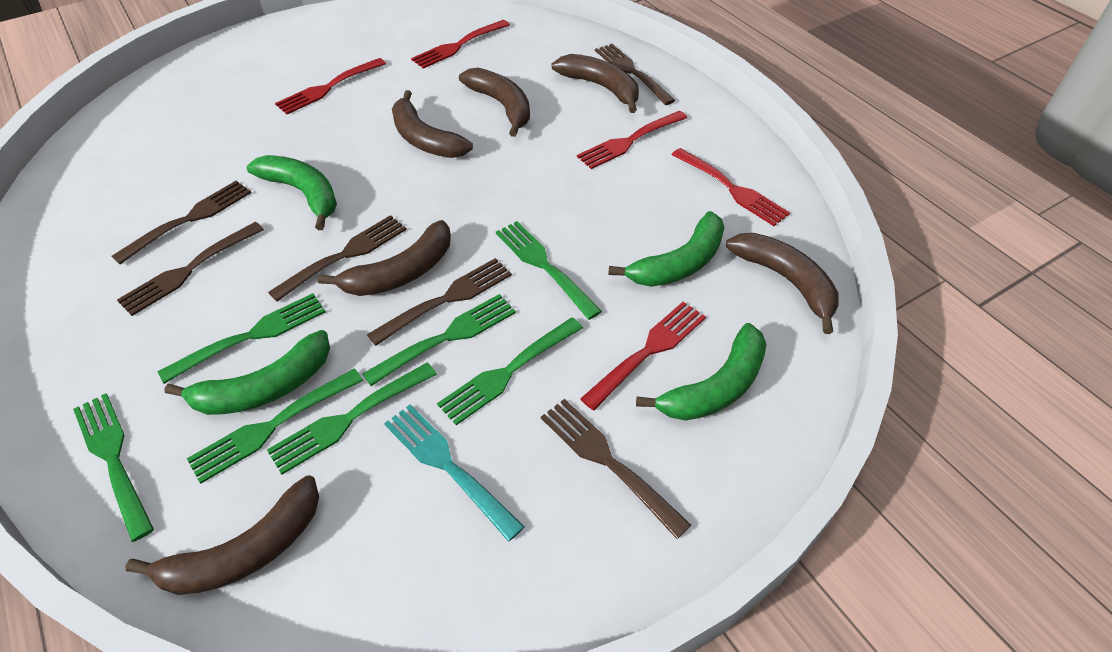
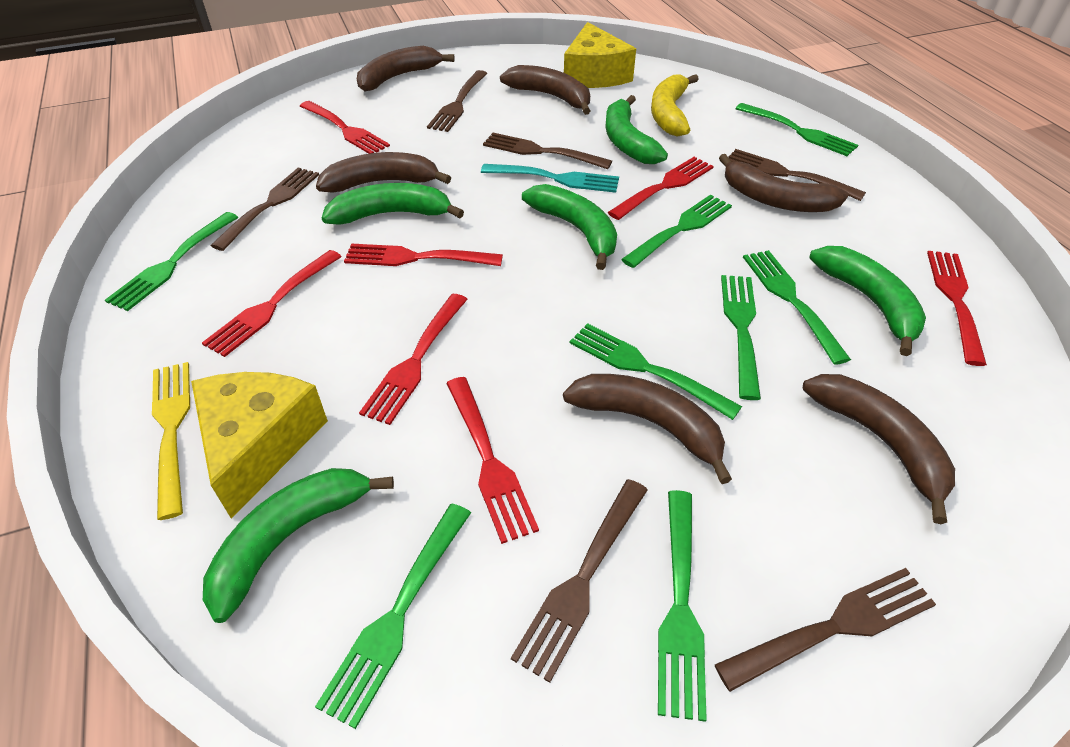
green banana: 4 -> 5
green fork: 7 -> 8
red fork: 5 -> 7
yellow banana: 0 -> 1
yellow cheese: 0 -> 2
yellow fork: 0 -> 1

